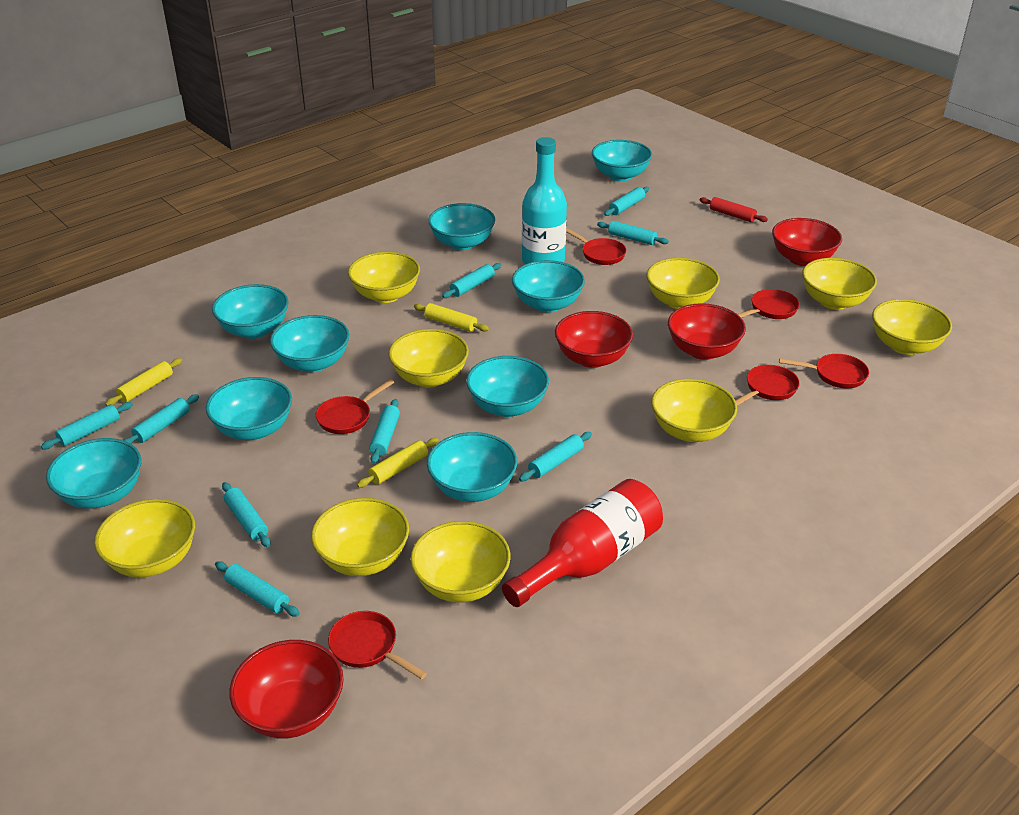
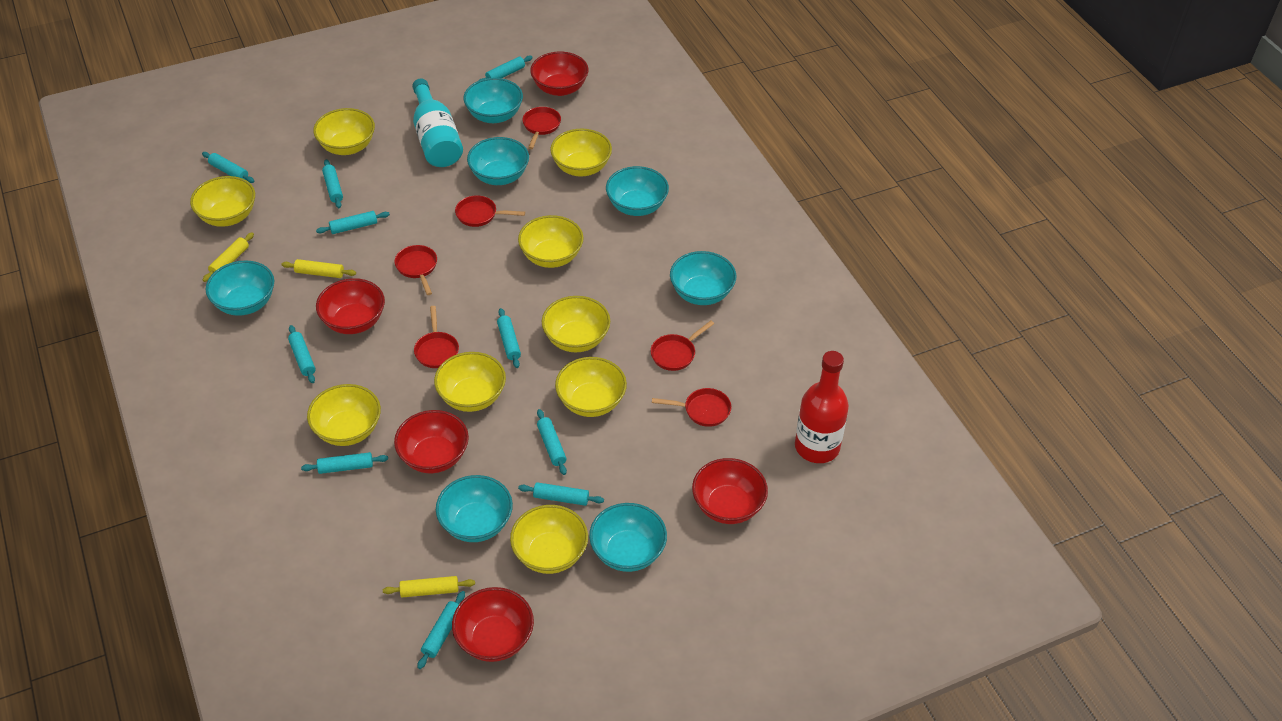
red bowl: 4 -> 5
red rolling pin: 1 -> 0
turquoise bowl: 9 -> 7
turquoise rolling pin: 9 -> 10

